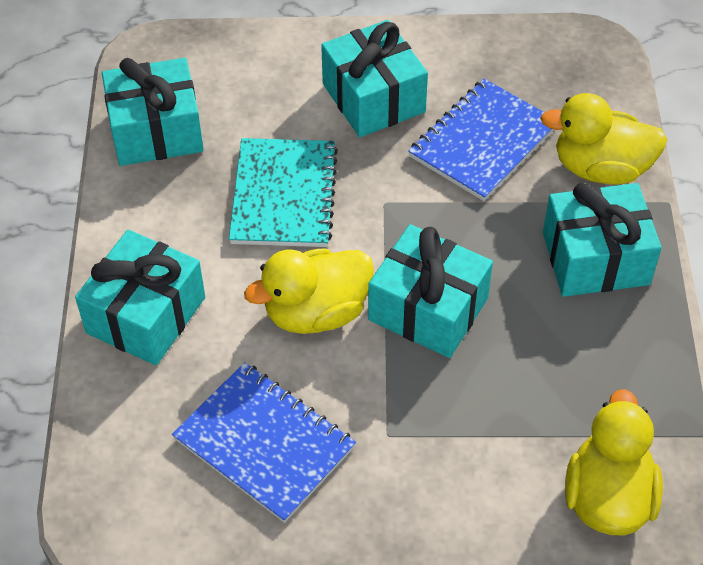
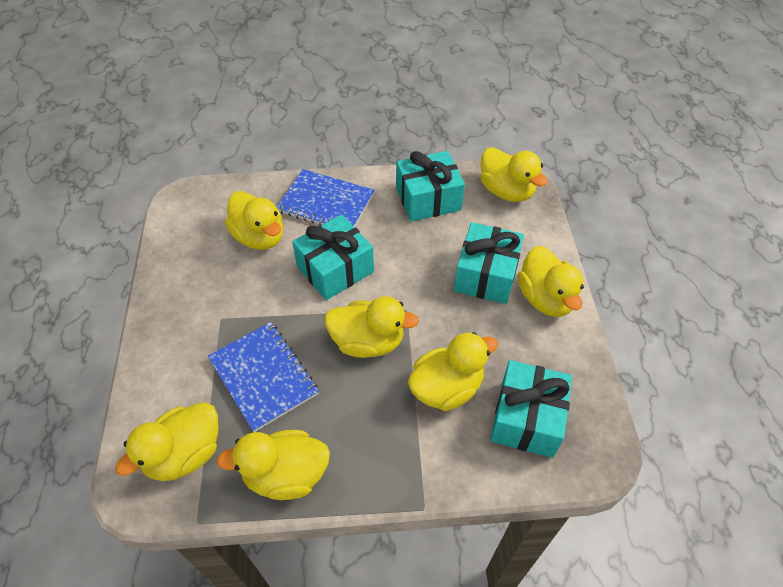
turquoise gift: 5 -> 4
turquoise notebook: 1 -> 0
yellow duck: 3 -> 7

